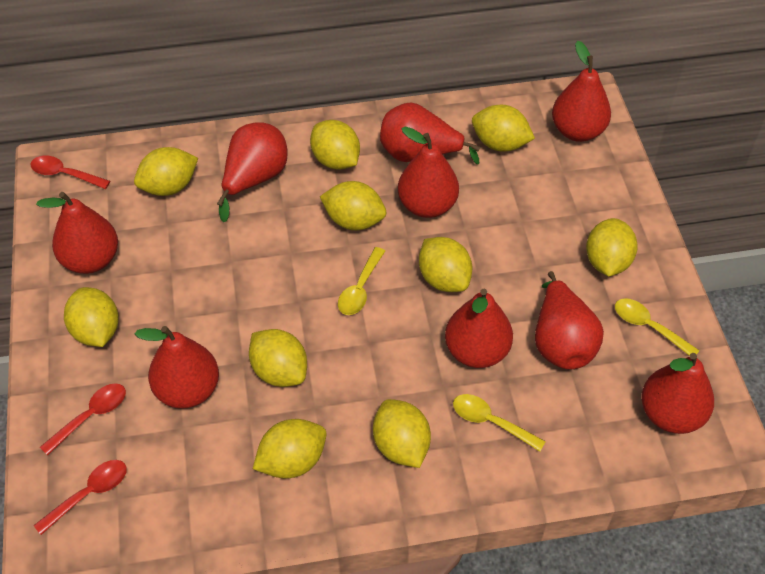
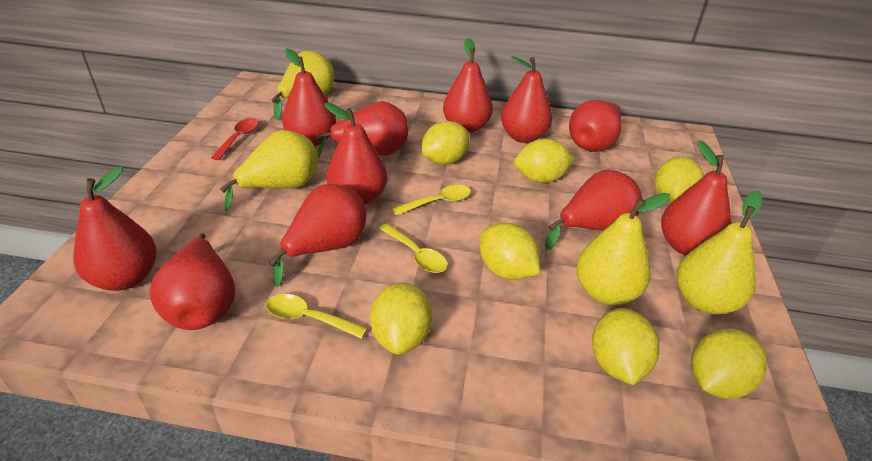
red pear: 9 -> 11
red spoon: 3 -> 1
yellow lemon: 10 -> 7
yellow pear: 0 -> 4

